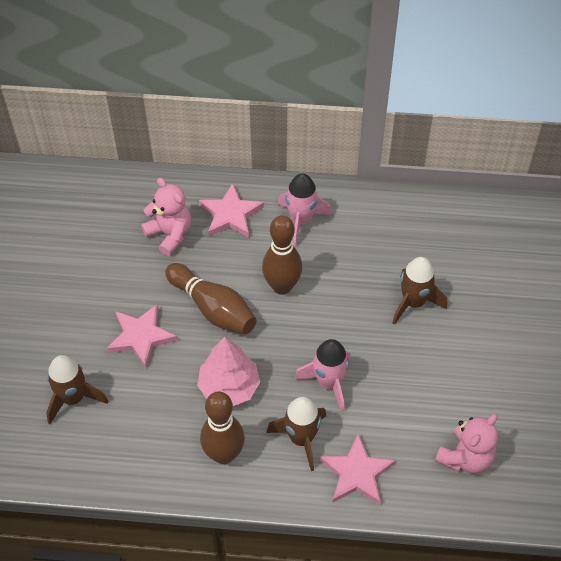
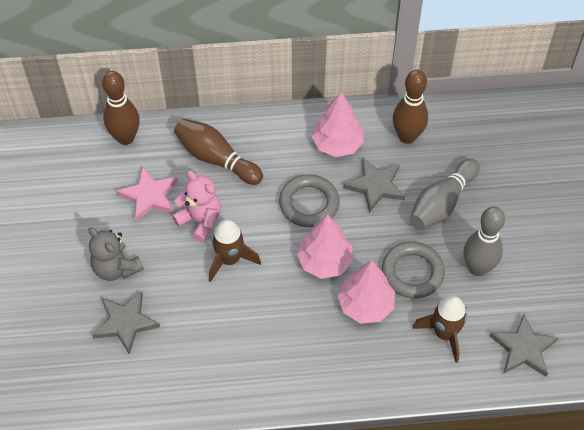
brown rocket: 3 -> 2
grey bowling pin: 0 -> 2
grey ring: 0 -> 2
grey star: 0 -> 3
grey teddy bear: 0 -> 1
pink rocket: 2 -> 0
pink star: 3 -> 1
pink teddy bear: 2 -> 1
pink tree: 1 -> 3

